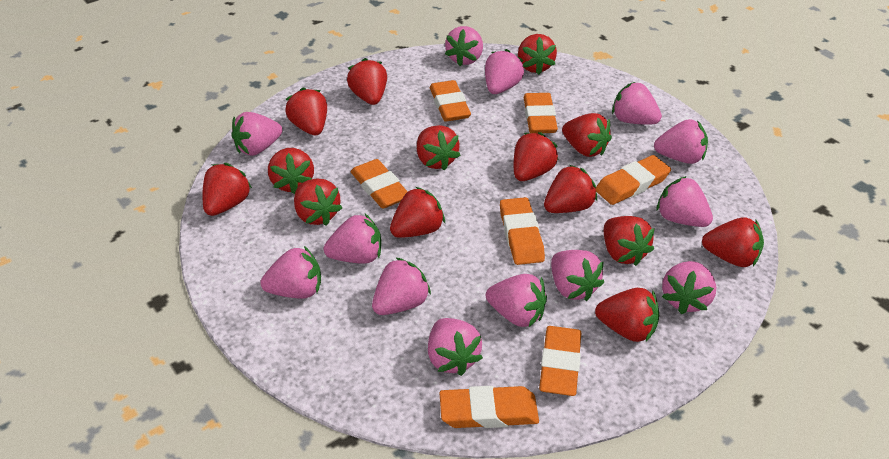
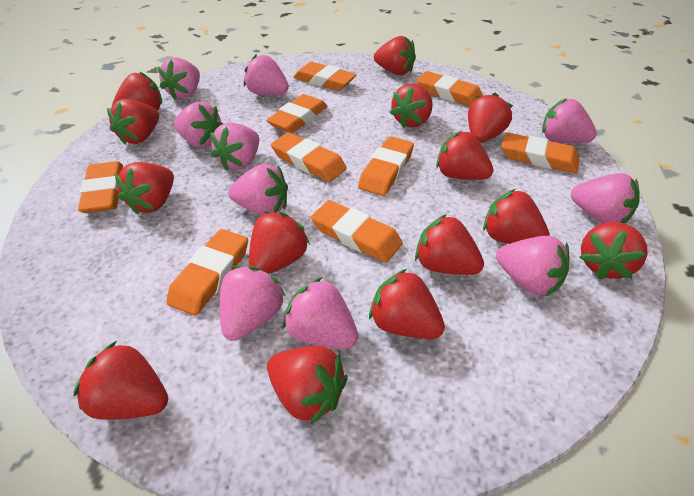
orange eraser: 7 -> 9
pink strawberry: 13 -> 10

